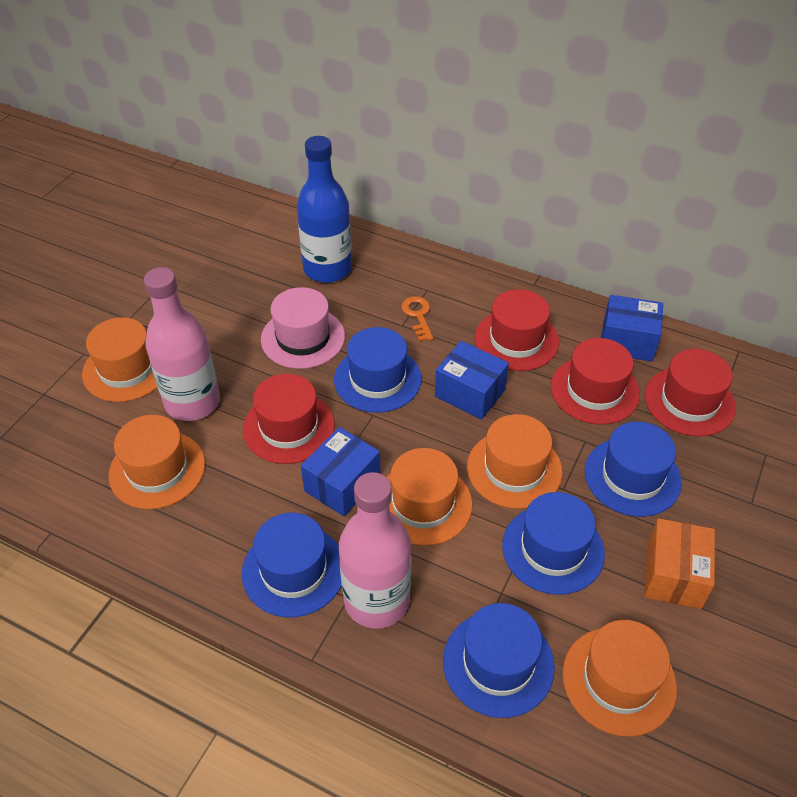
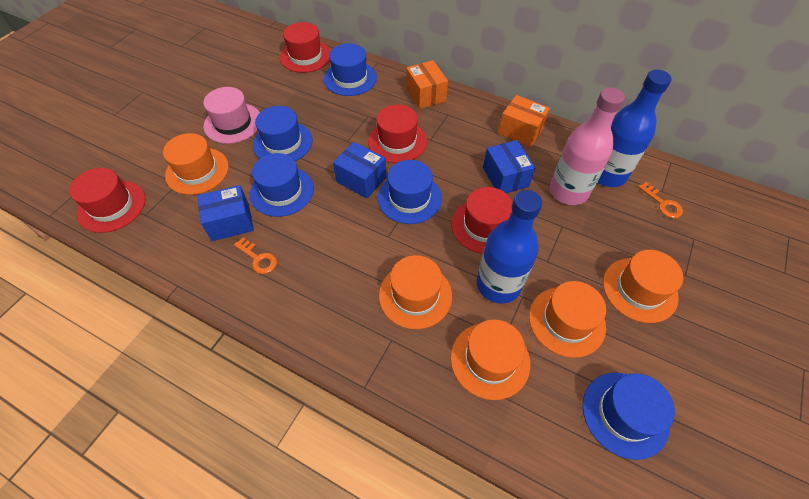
blue bottle: 1 -> 2
orange box: 1 -> 2
orange key: 1 -> 2
pink bottle: 2 -> 1

